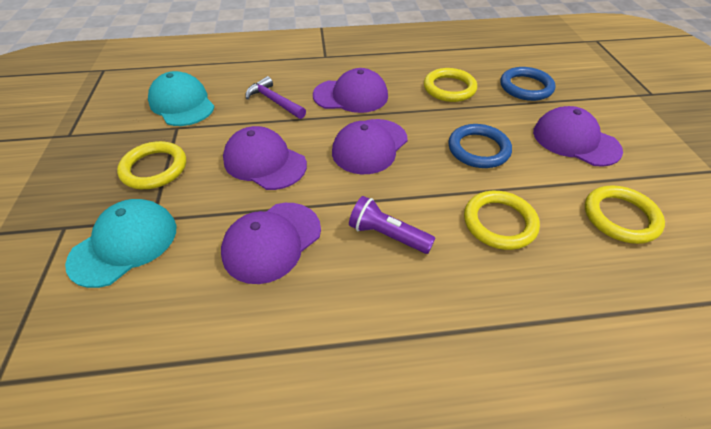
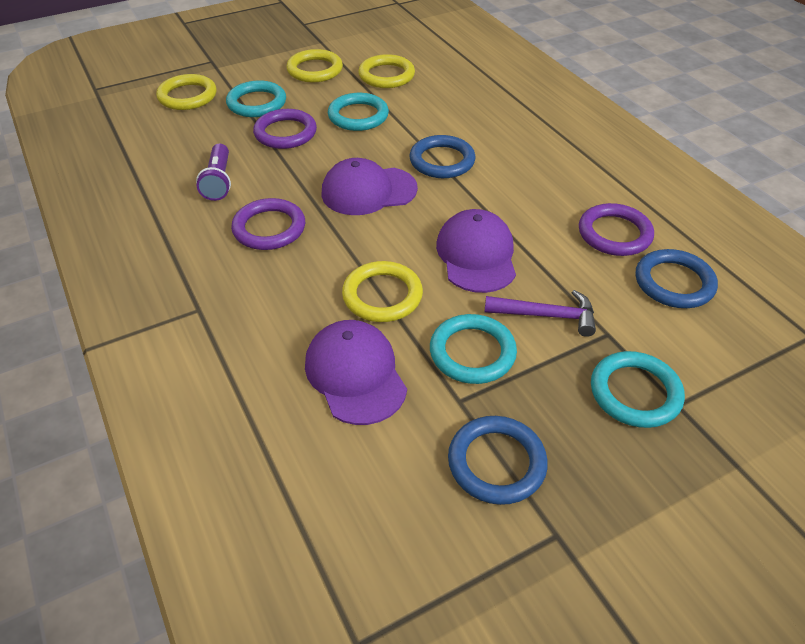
blue ring: 2 -> 3
purple cap: 5 -> 3
purple ring: 0 -> 3
turquoise cap: 2 -> 0
turquoise ring: 0 -> 4

